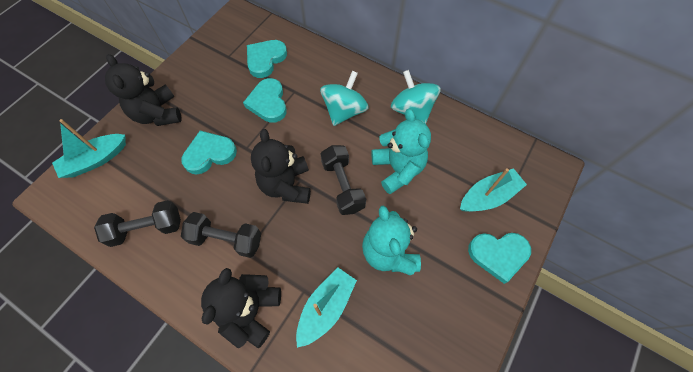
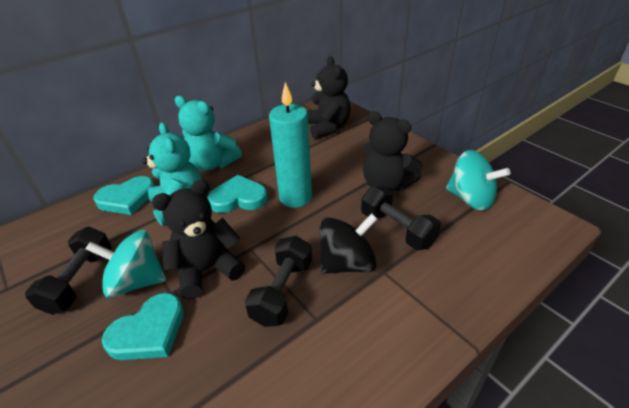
black spinning top: 0 -> 1
turquoise boat: 3 -> 0
turquoise candle: 0 -> 1
turquoise heart: 4 -> 3

